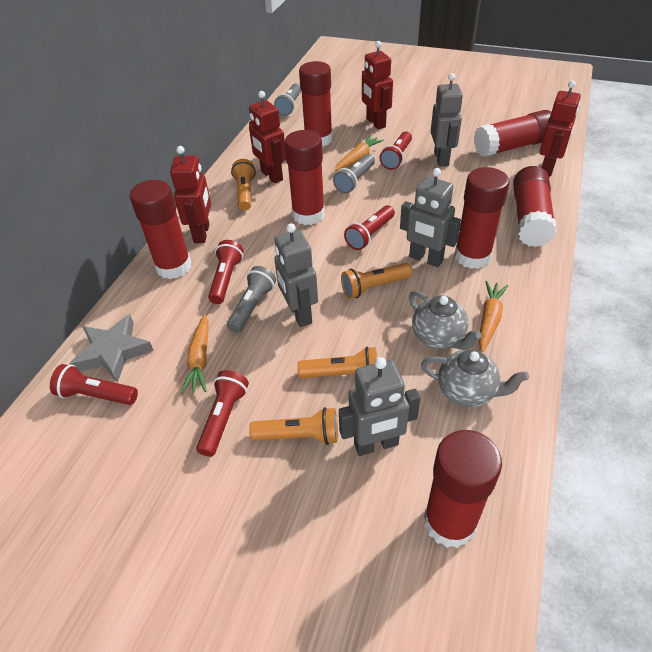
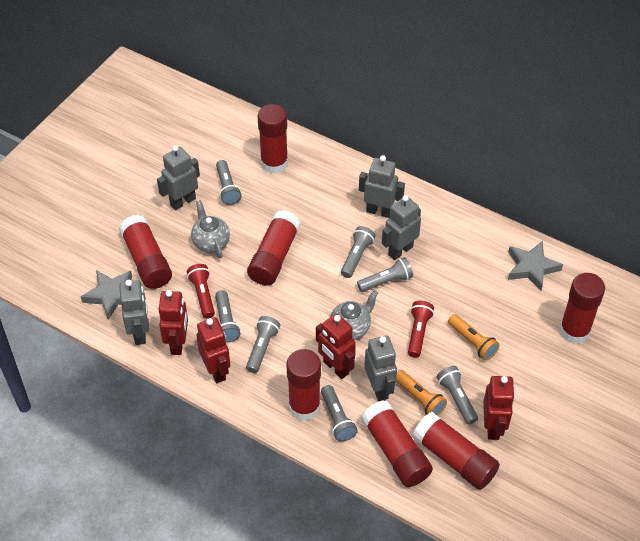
grey flashlight: 3 -> 7
grey robot: 4 -> 5
grey star: 1 -> 2
orange carrot: 3 -> 0
orange flashlight: 4 -> 2
red flashlight: 5 -> 2

